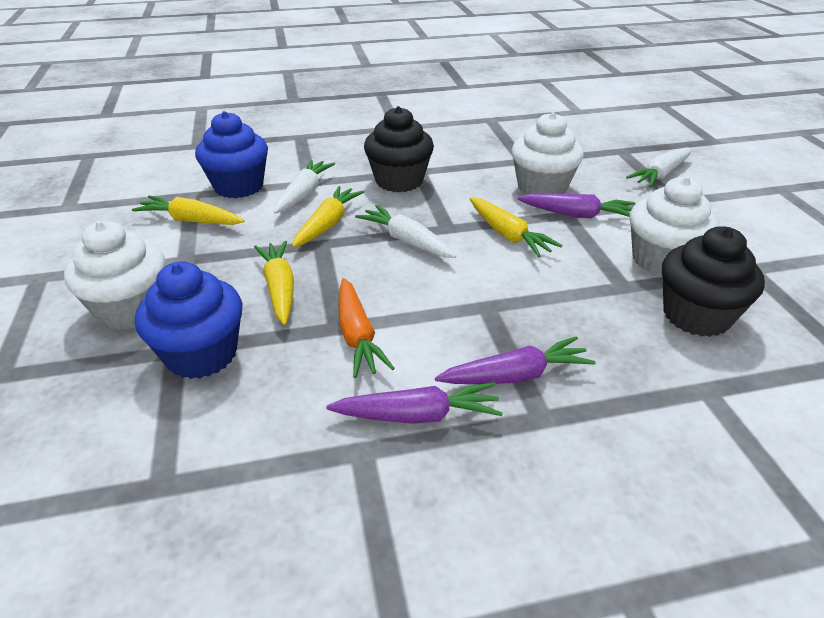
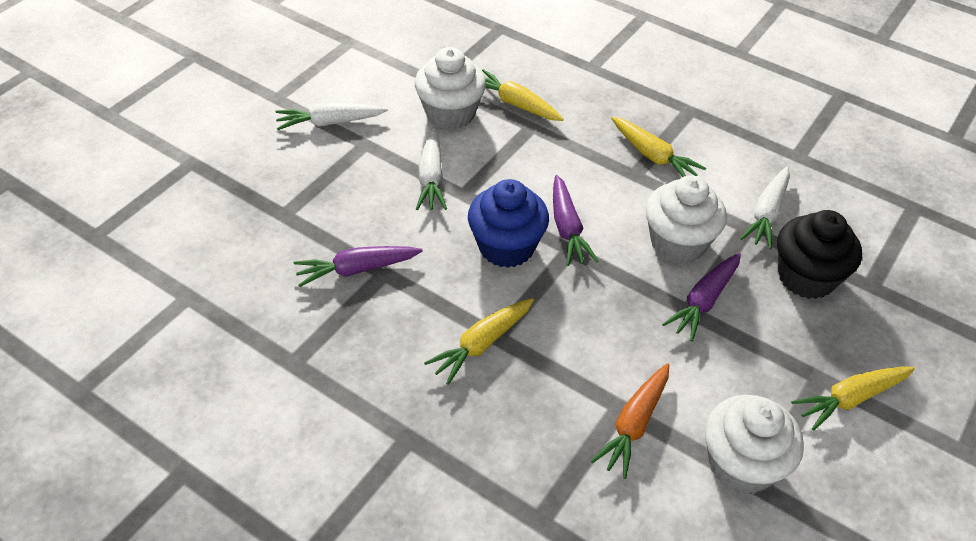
black cupcake: 2 -> 1
blue cupcake: 2 -> 1

